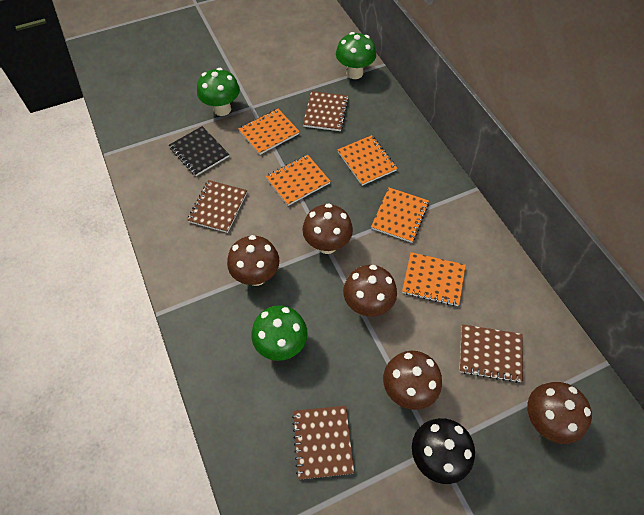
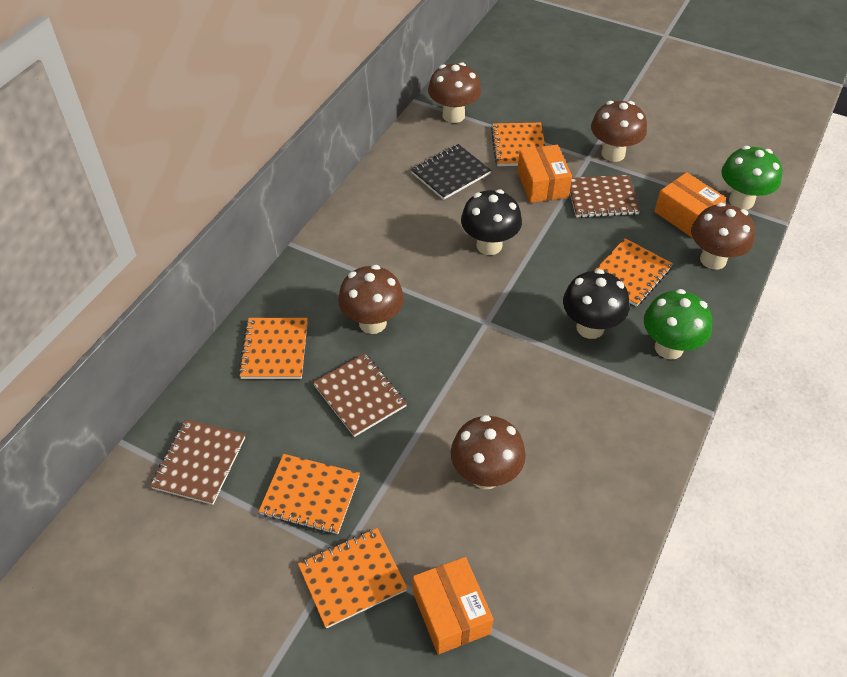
black mushroom: 1 -> 2
brown notebook: 4 -> 3
green mushroom: 3 -> 2
orange box: 0 -> 3

